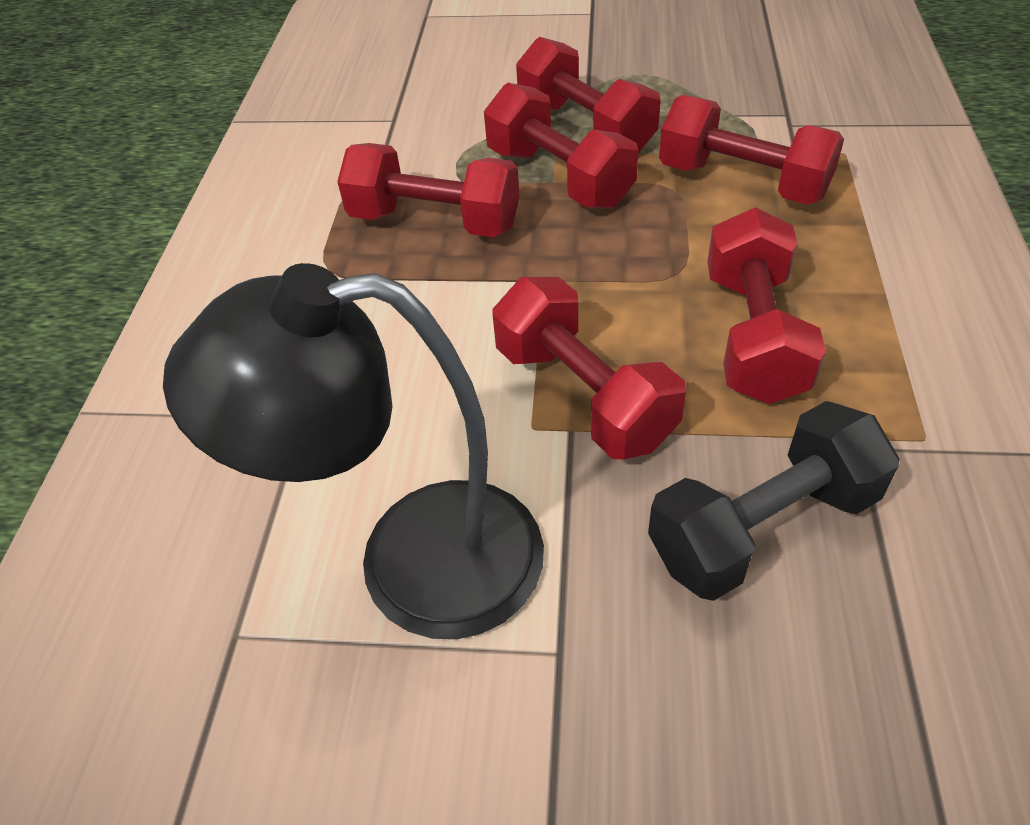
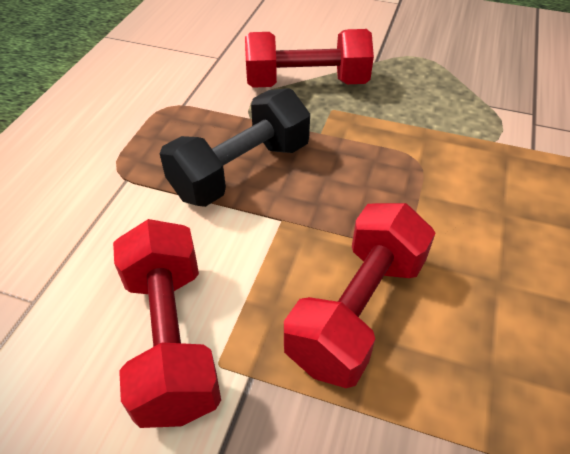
black lamp: 1 -> 0
red dumbbell: 6 -> 3

